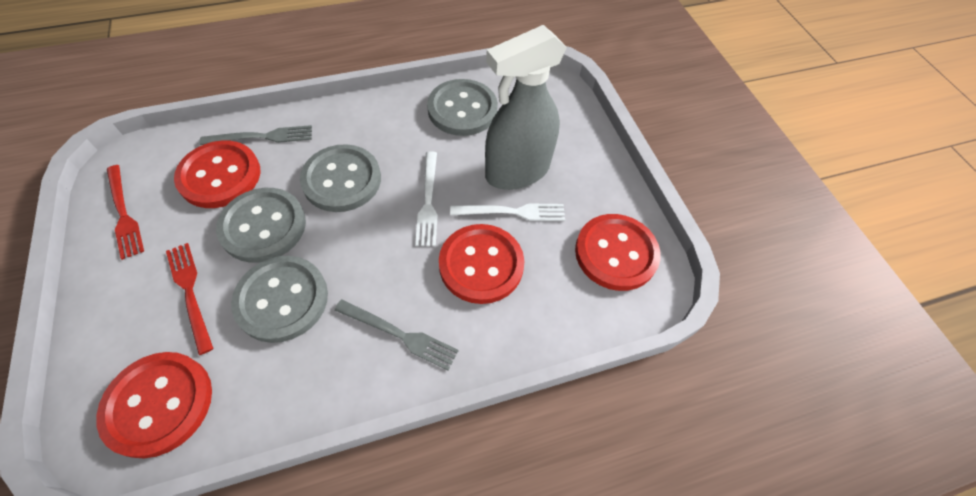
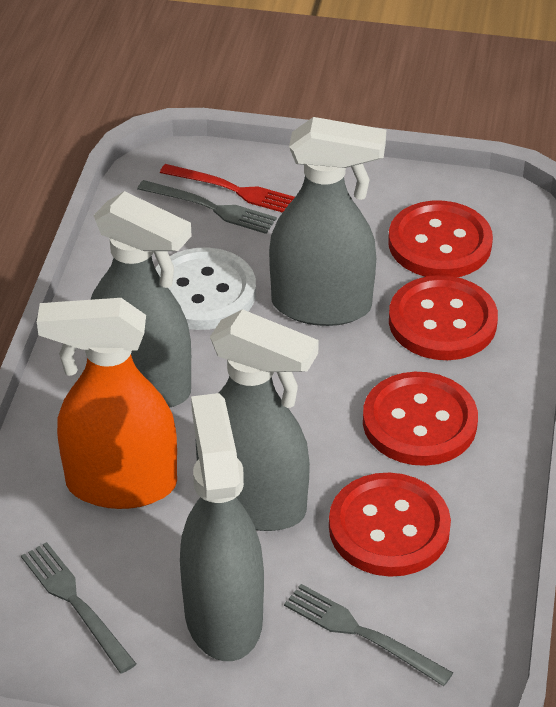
grey button: 4 -> 0
grey fork: 2 -> 3
grey spray bottle: 1 -> 4
orange spray bottle: 0 -> 1
red fork: 2 -> 1
white button: 0 -> 1
white fork: 2 -> 0

